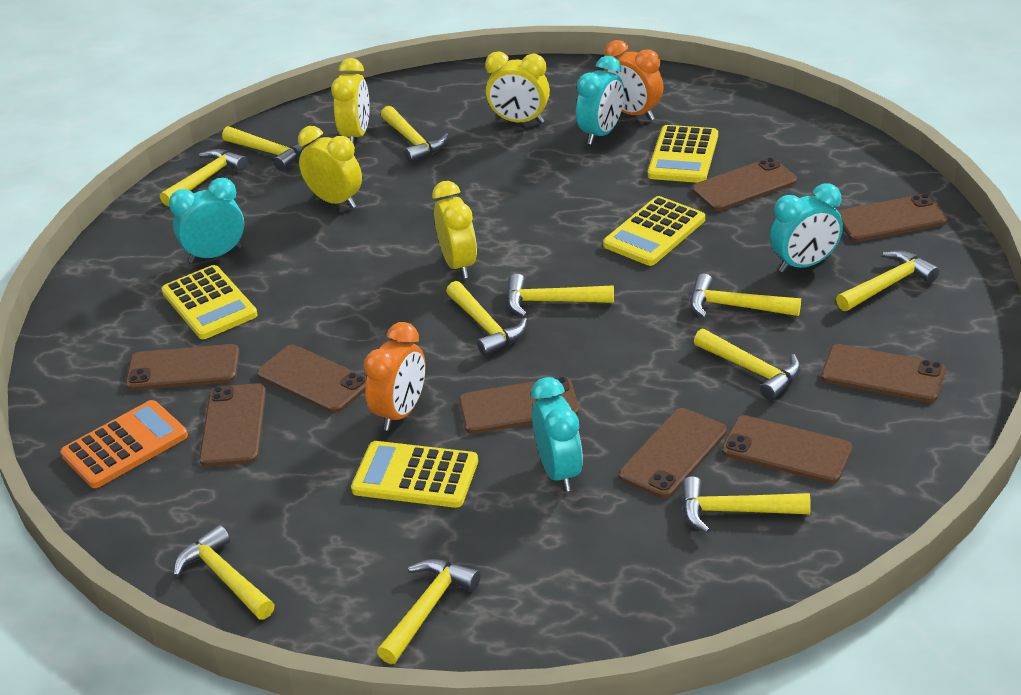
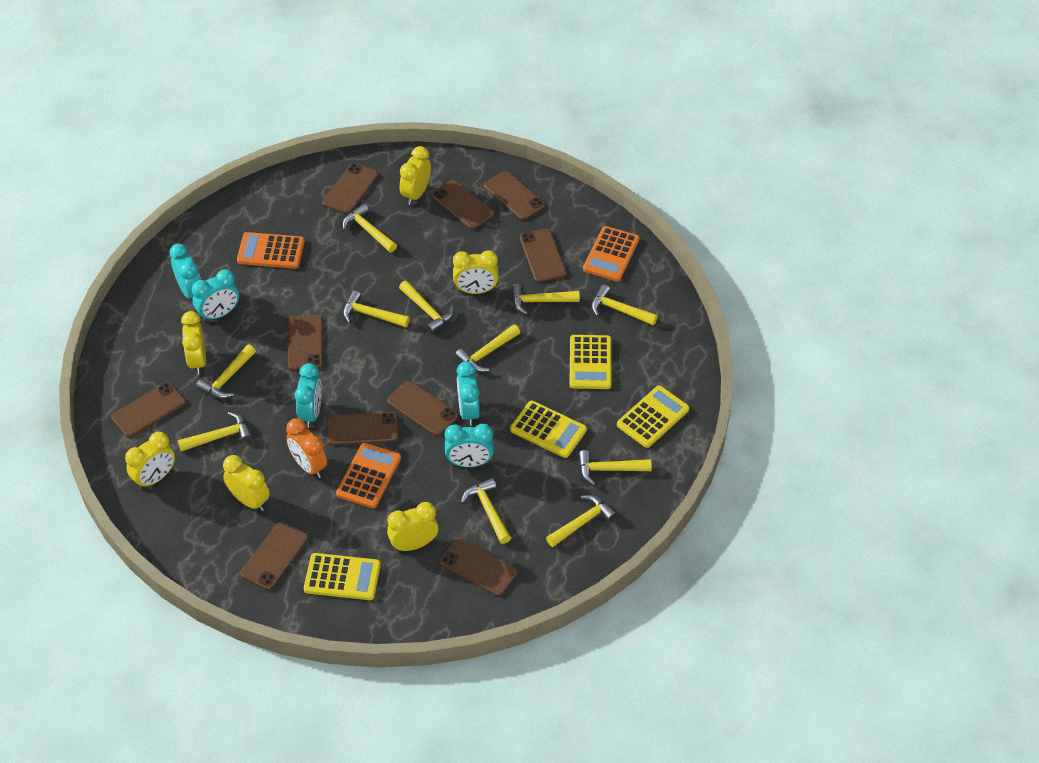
brown phone: 9 -> 10
orange calculator: 1 -> 3
orange clock: 2 -> 1
turquoise clock: 4 -> 5
yellow clock: 4 -> 6

